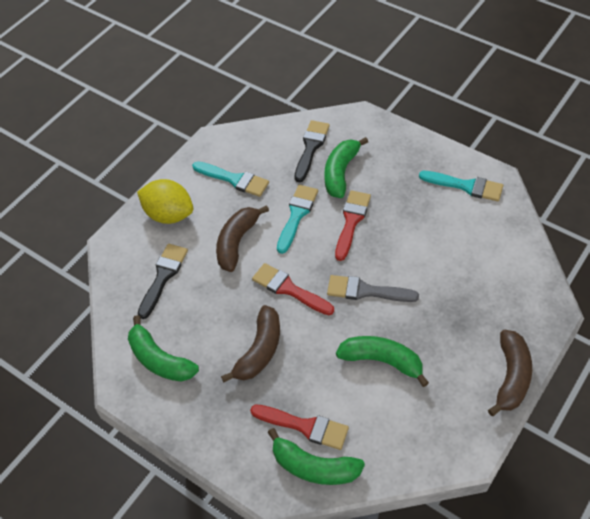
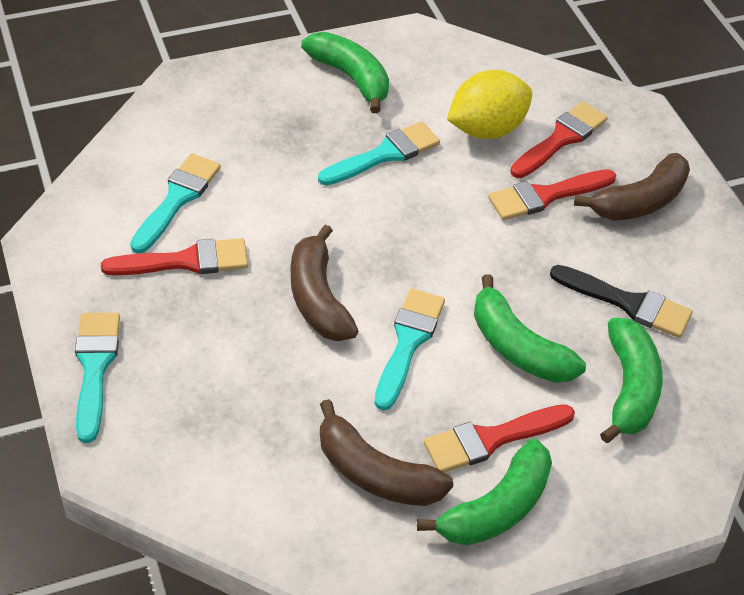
black brush: 2 -> 1
grey brush: 1 -> 0
red brush: 3 -> 4
turquoise brush: 3 -> 4

